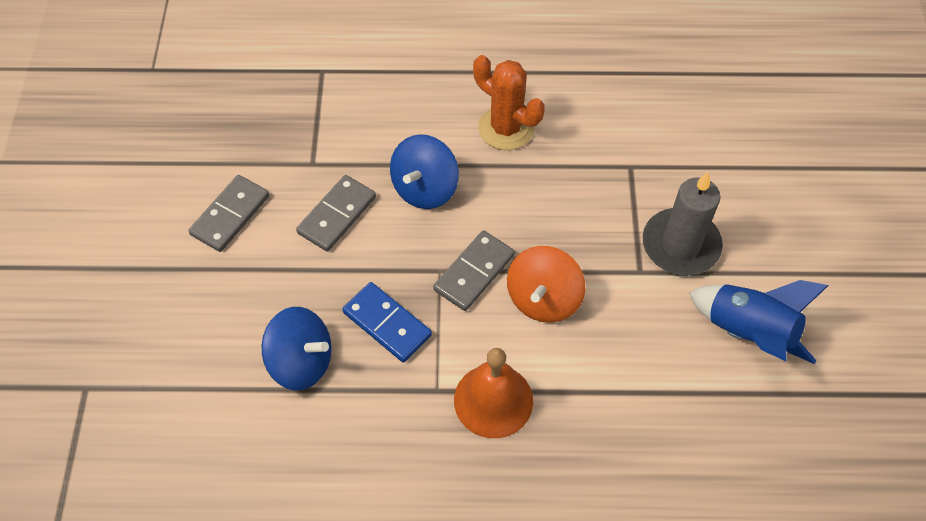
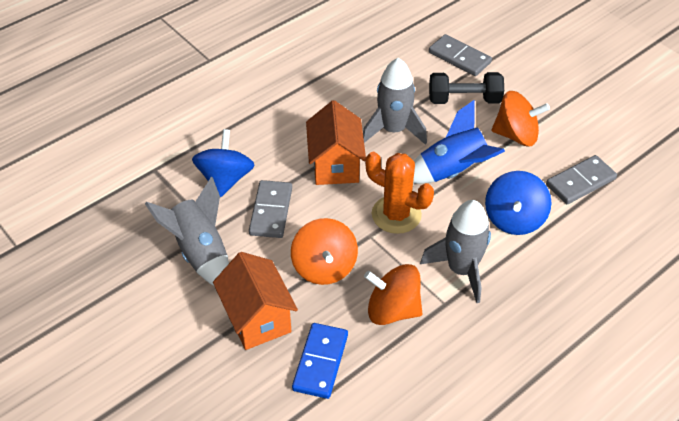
black dumbbell: 0 -> 1
grey candle: 1 -> 0
grey rocket: 0 -> 3
orange bell: 1 -> 0
orange house: 0 -> 2
orange spinning top: 1 -> 3

